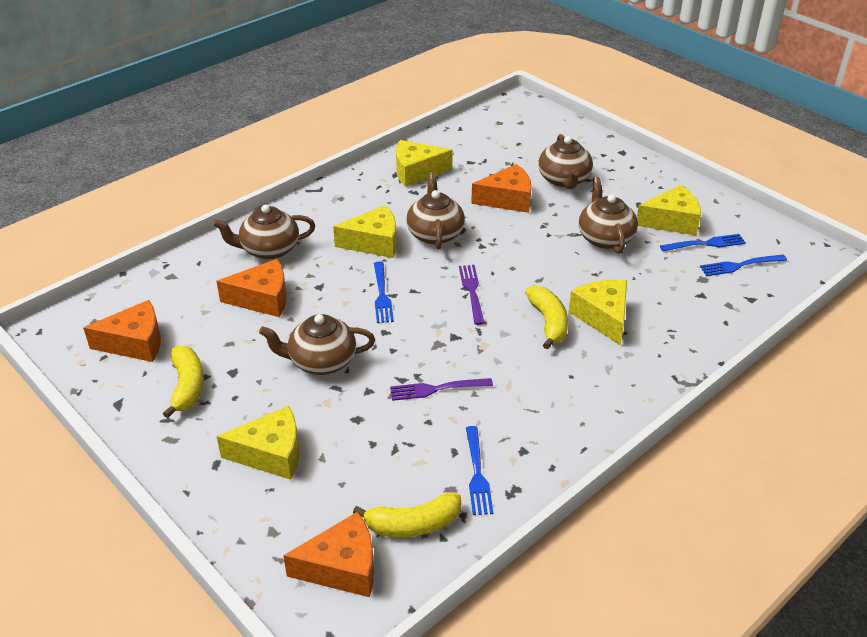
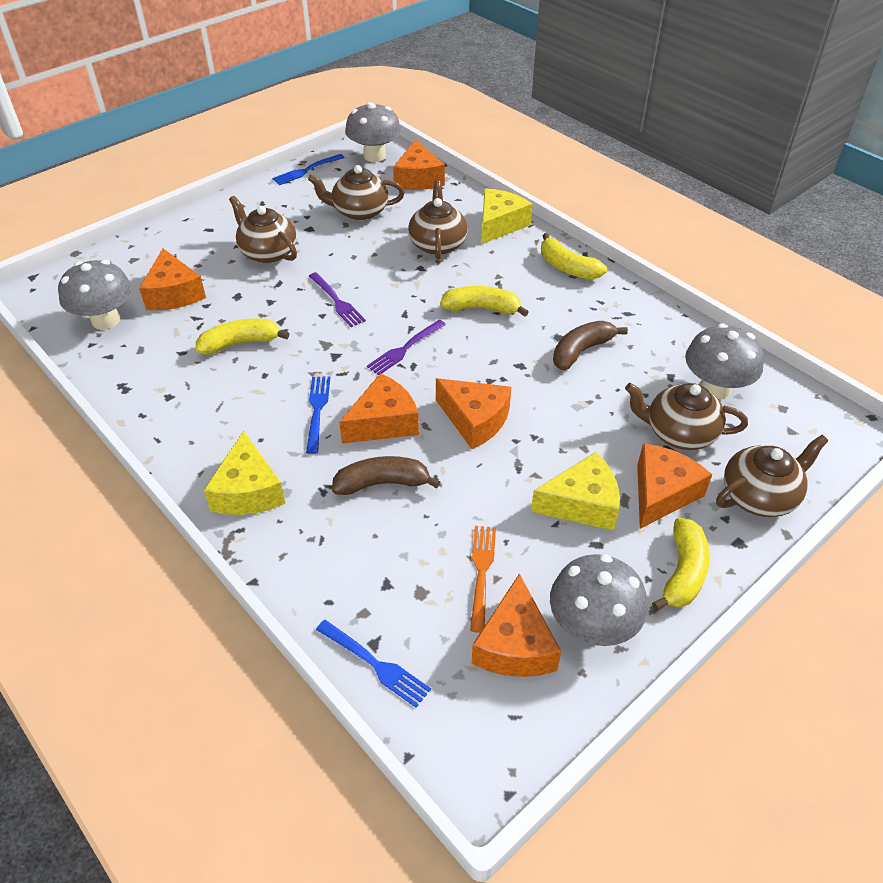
blue fork: 4 -> 3
brown banana: 0 -> 2
grey mushroom: 0 -> 4
orange cheese: 4 -> 6
orange fork: 0 -> 1
yellow banana: 3 -> 4
yellow cheese: 5 -> 3

